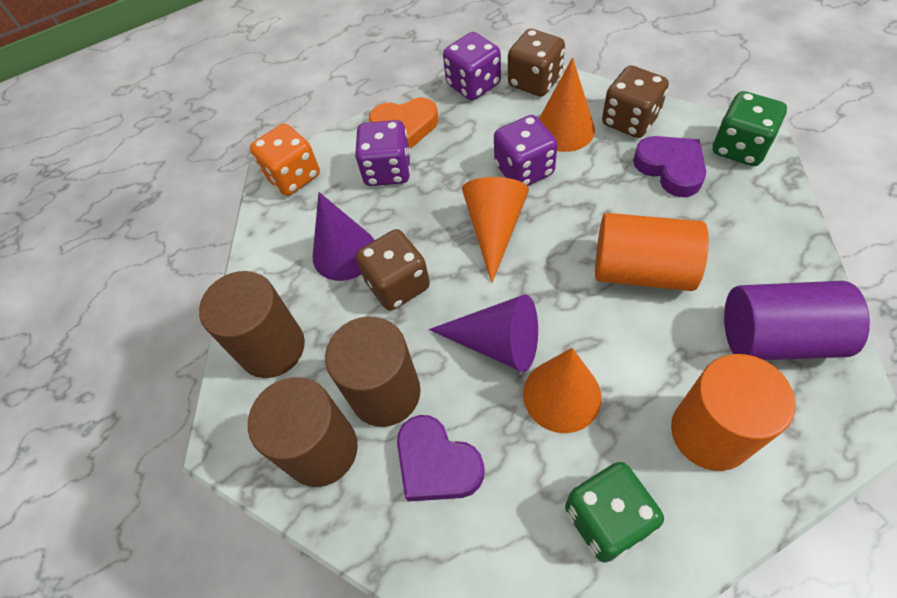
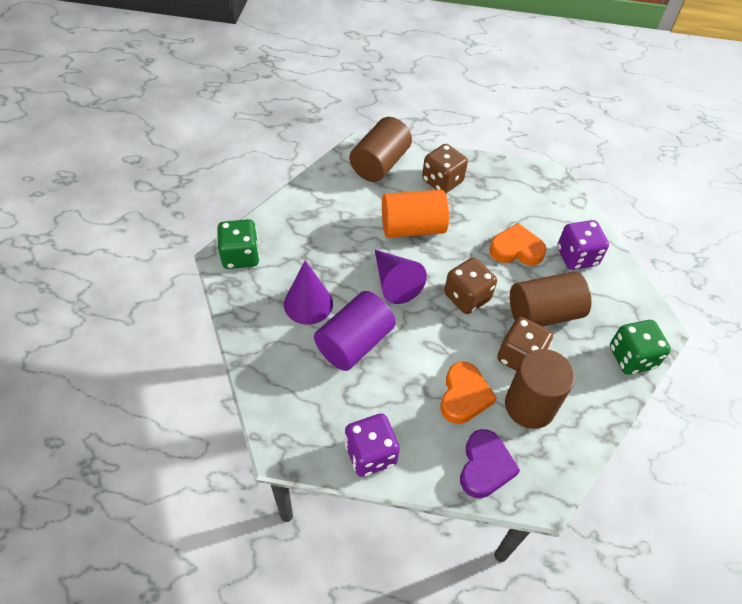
orange cone: 3 -> 0
orange cylinder: 2 -> 1
orange dice: 1 -> 0
orange heart: 1 -> 2
purple dice: 3 -> 2
purple heart: 2 -> 1

